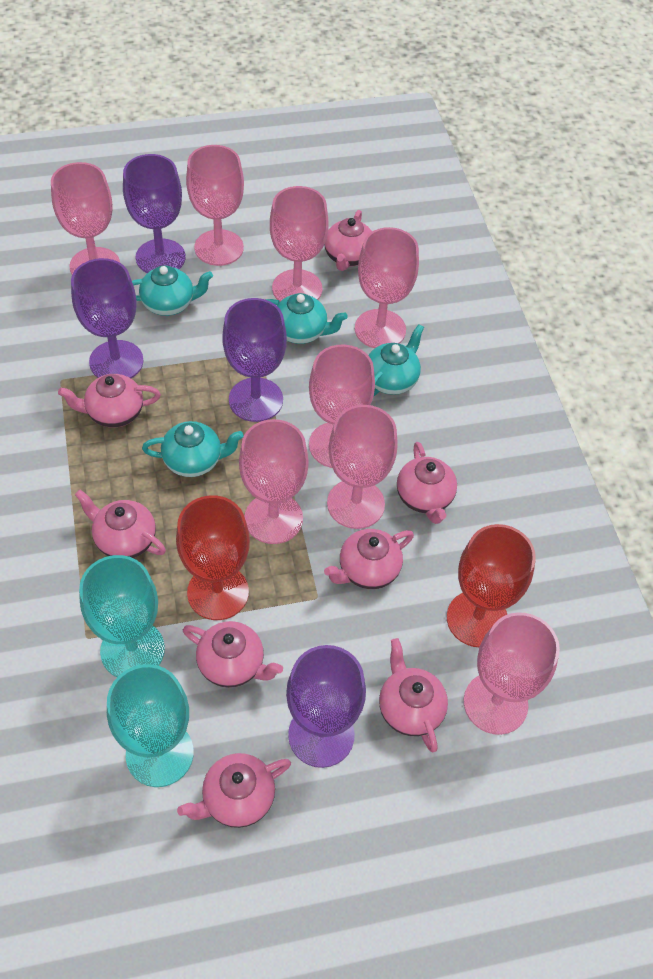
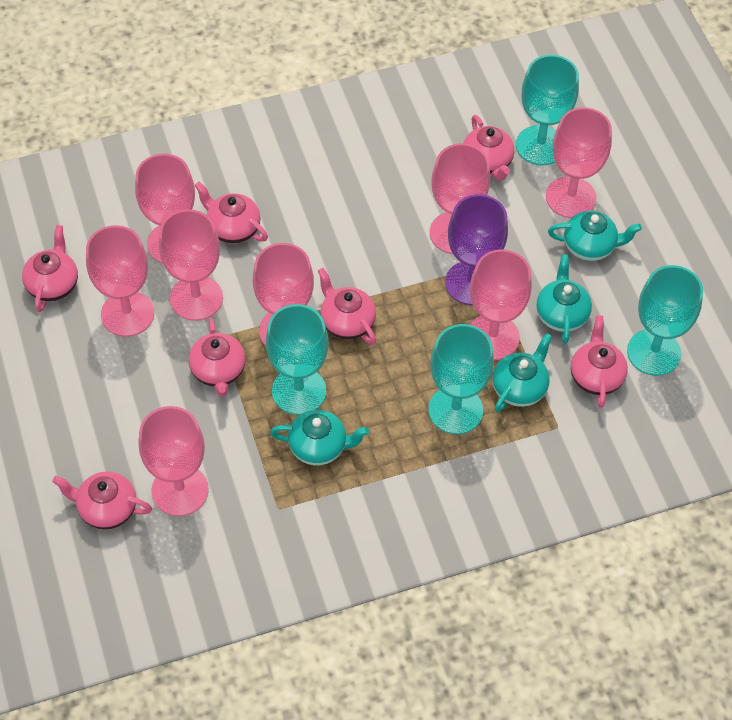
pink teapot: 8 -> 7
purple goblet: 4 -> 1
red goblet: 2 -> 0
turquoise goblet: 2 -> 4

